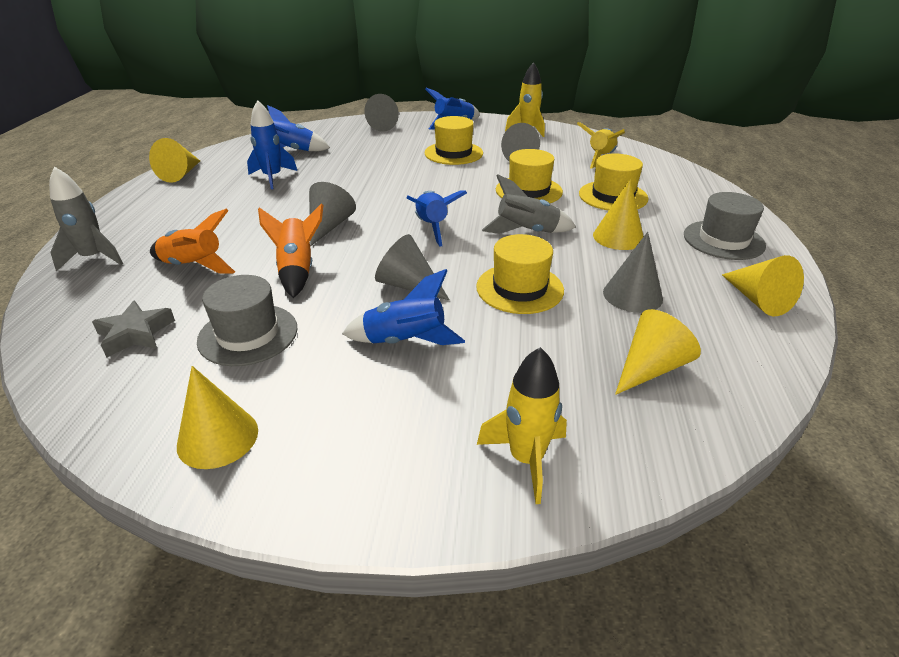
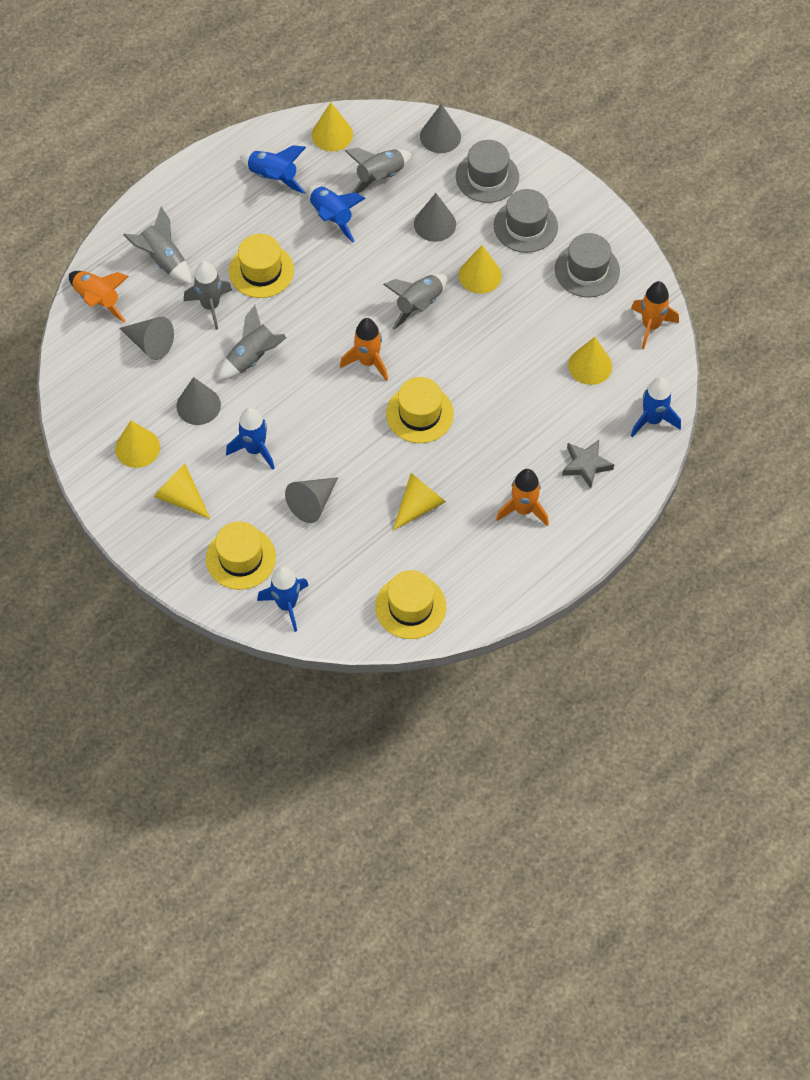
grey hat: 2 -> 3
grey rocket: 2 -> 5
orange rocket: 2 -> 4
yellow cone: 5 -> 6
yellow rocket: 3 -> 0

